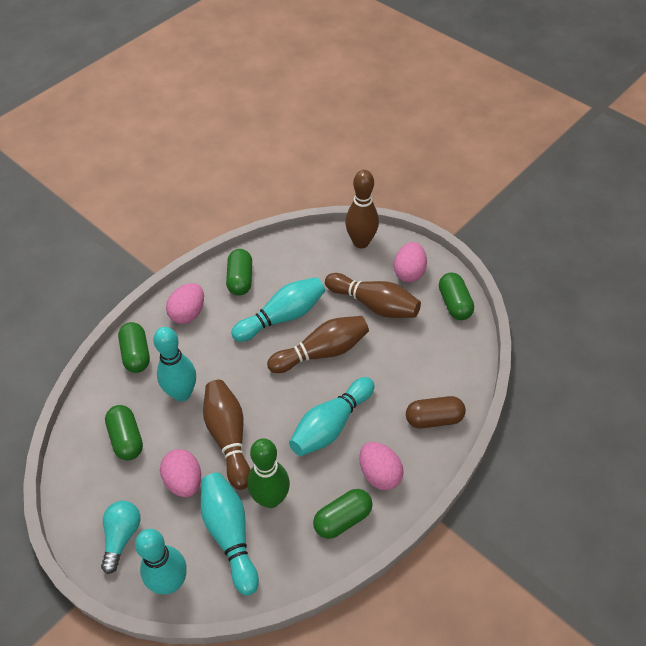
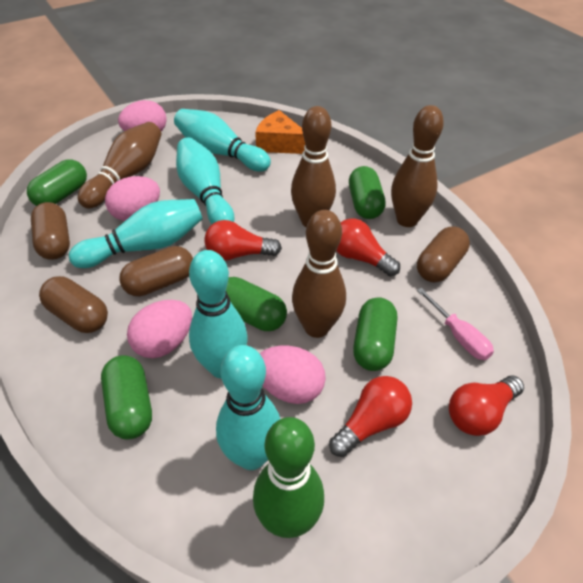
brown capsule: 1 -> 4
orange cheese: 0 -> 1
pink screwdriver: 0 -> 1
red light bulb: 0 -> 4
turquoise light bulb: 1 -> 0

